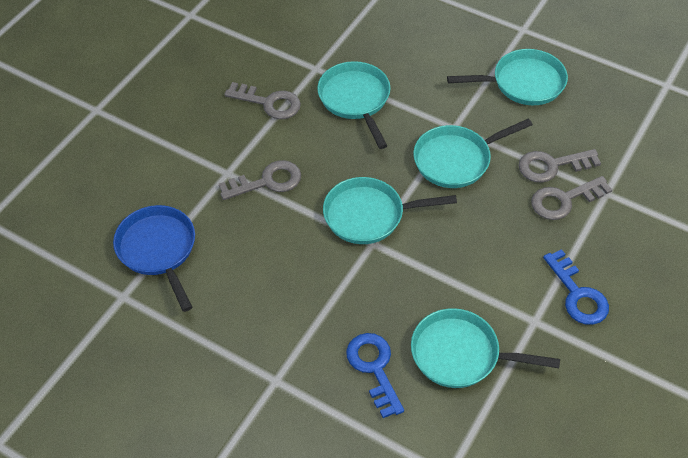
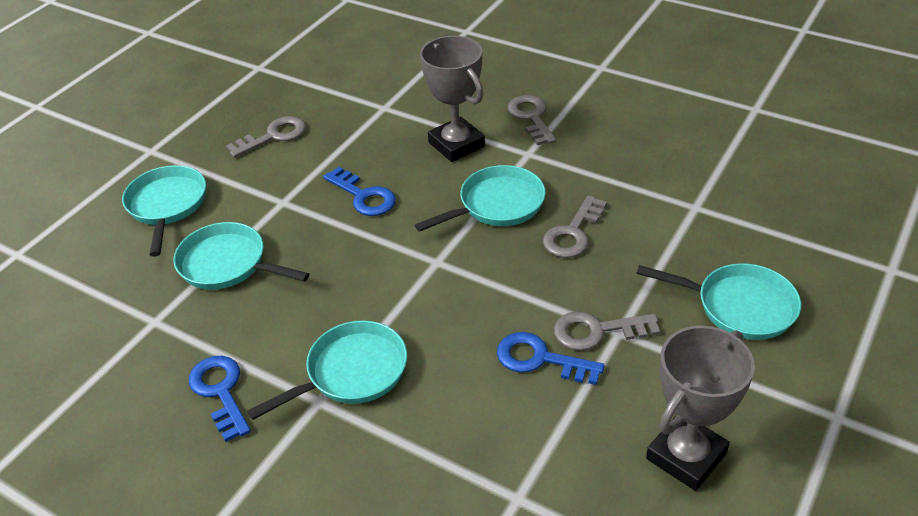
blue key: 2 -> 3
blue pan: 1 -> 0
grey trophy: 0 -> 2

